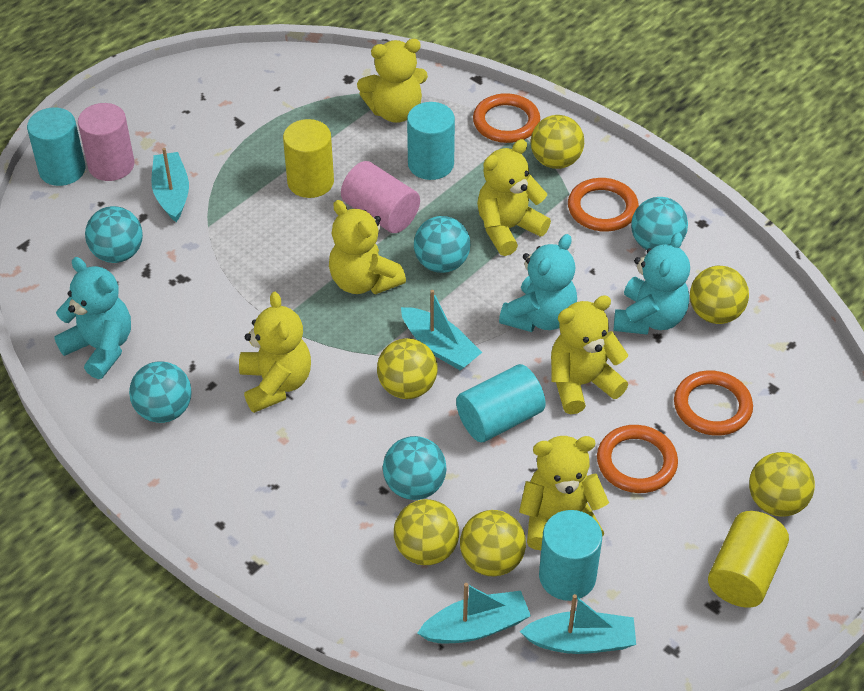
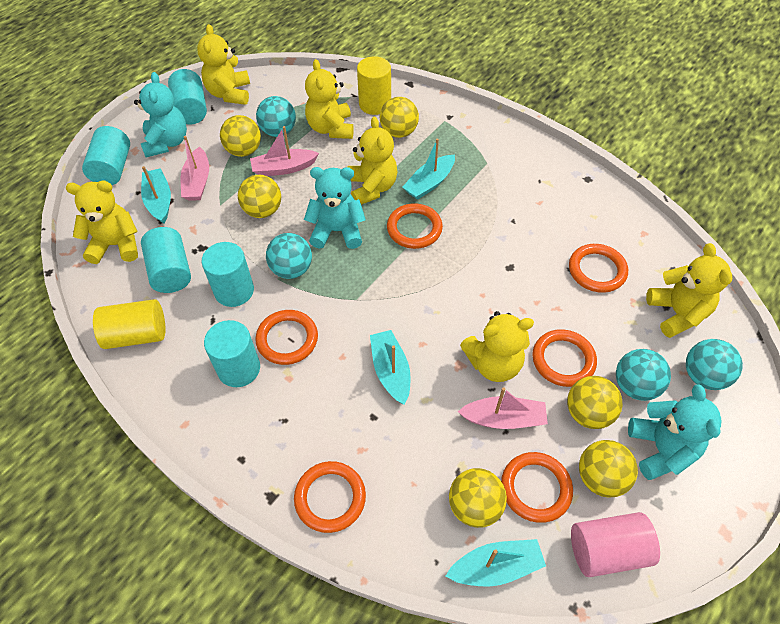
orange ring: 4 -> 6
pink boat: 0 -> 3
pink cylinder: 2 -> 1
turquoise ball: 5 -> 4
turquoise cylinder: 4 -> 5

